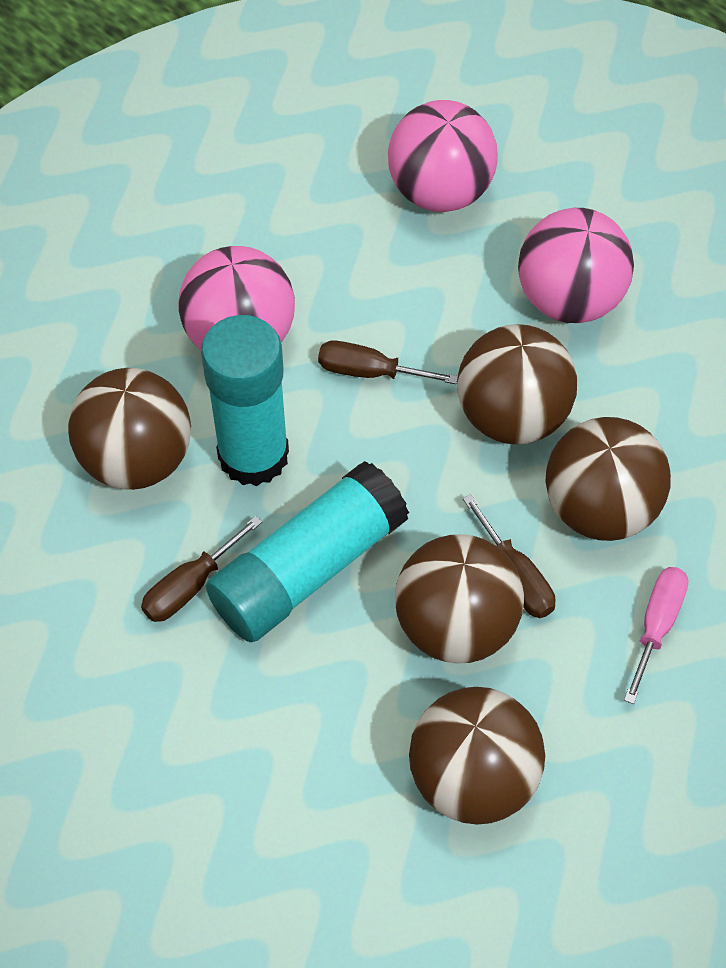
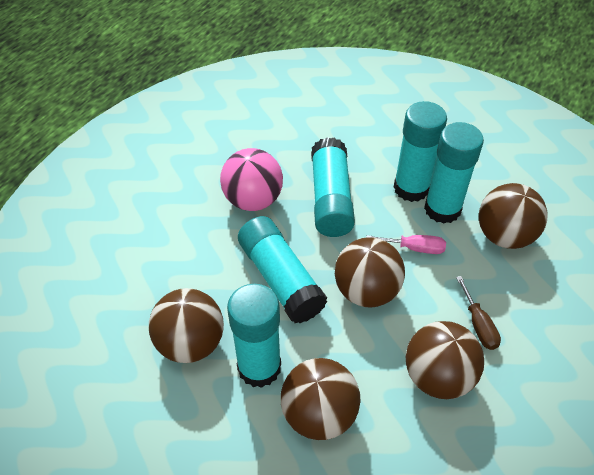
brown screwdriver: 3 -> 1
pink ball: 3 -> 1
turquoise glue stick: 2 -> 5

